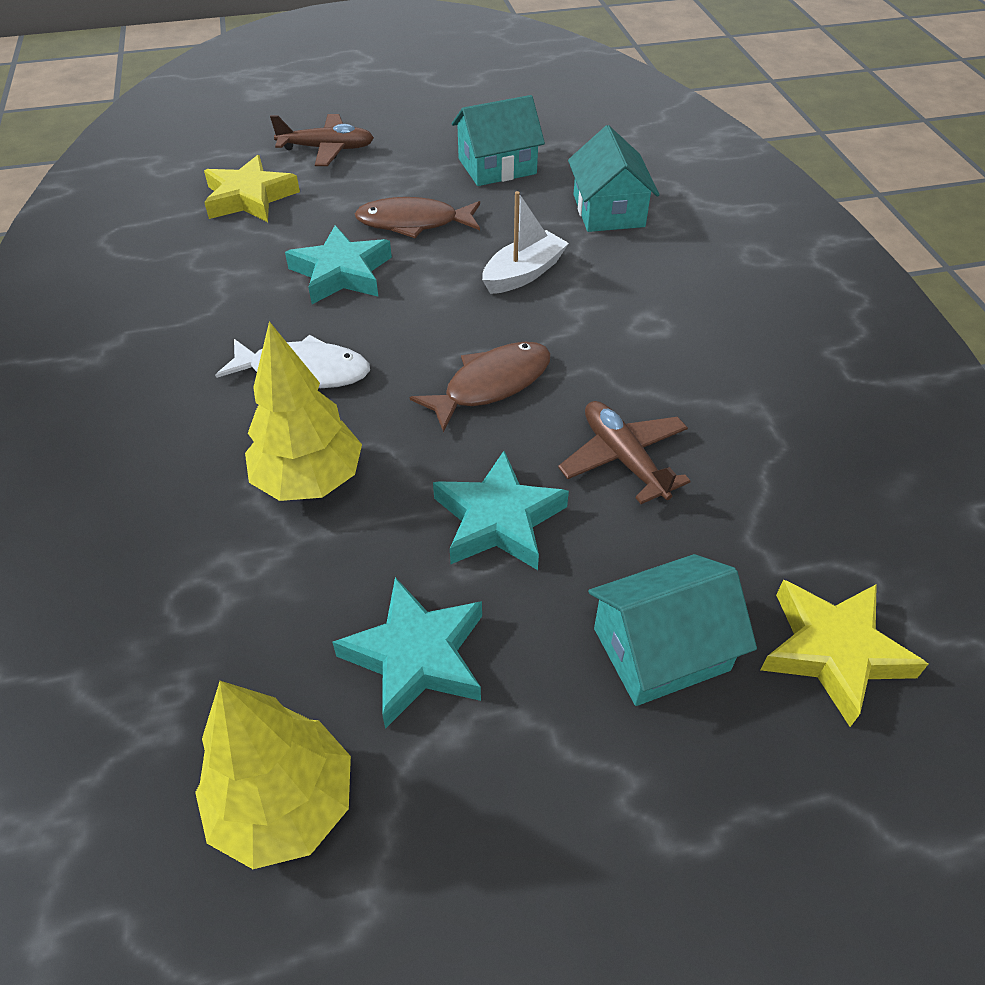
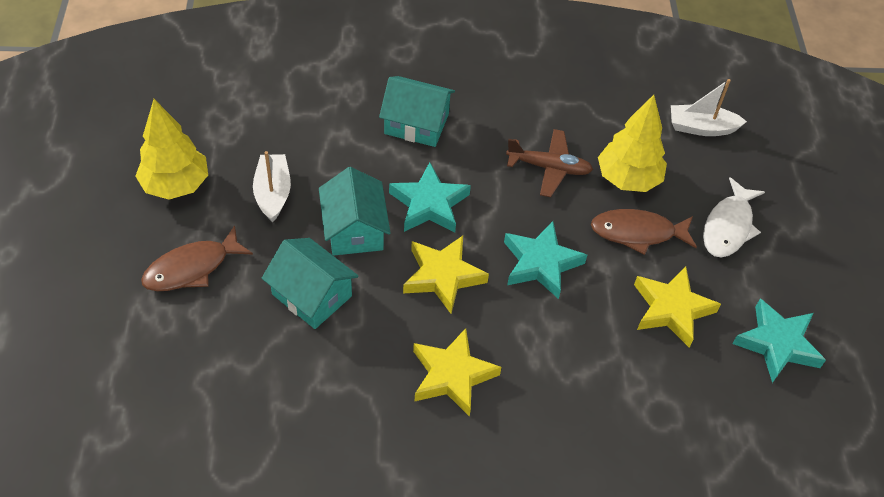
brown plane: 2 -> 1
white boat: 1 -> 2
yellow star: 2 -> 3

